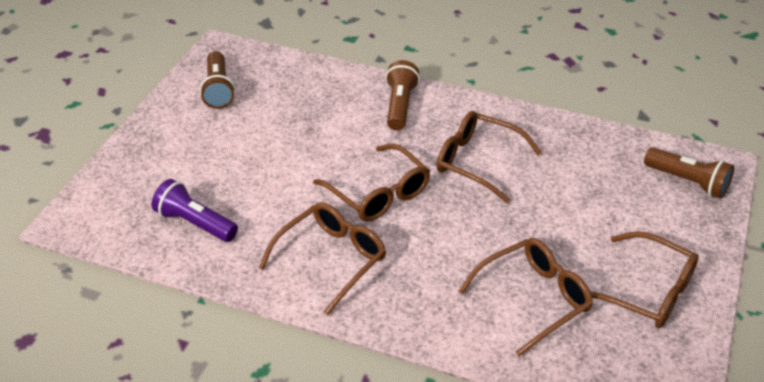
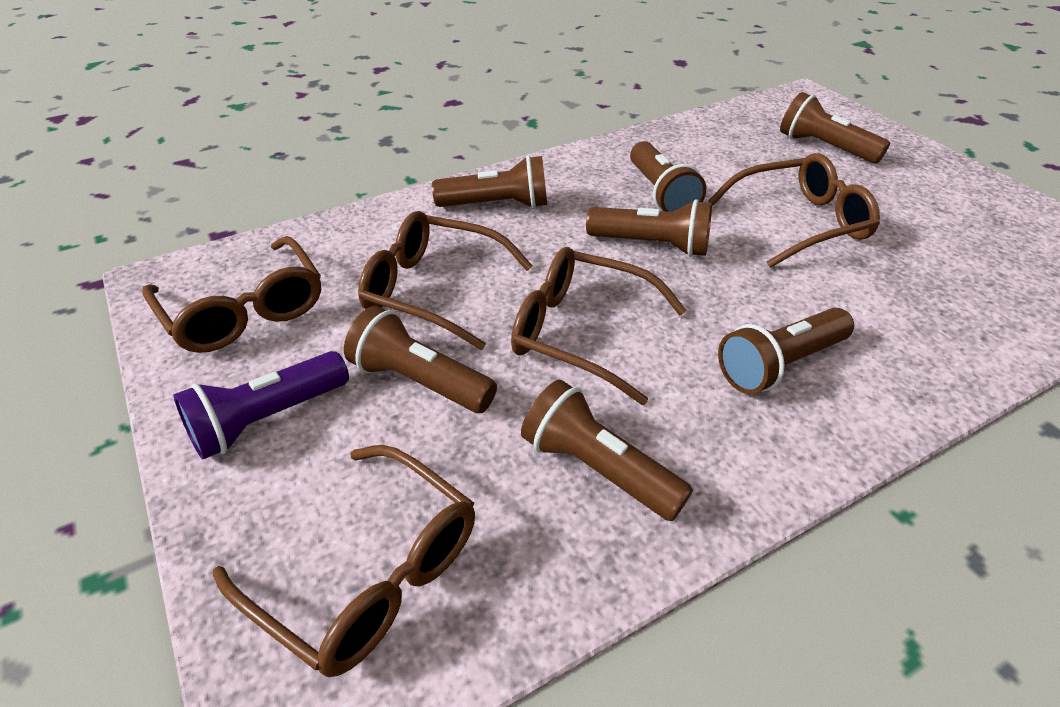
brown flashlight: 3 -> 7

